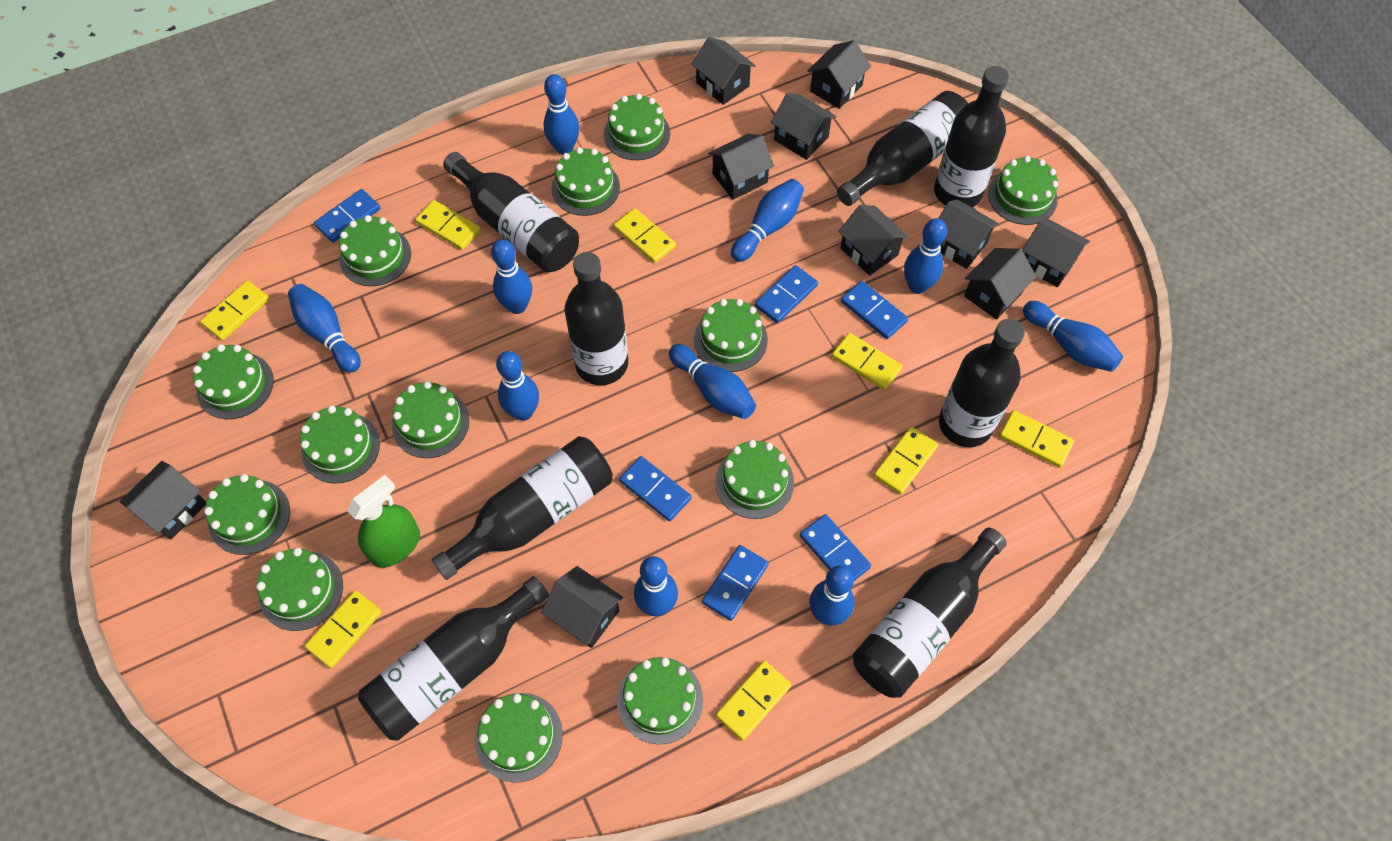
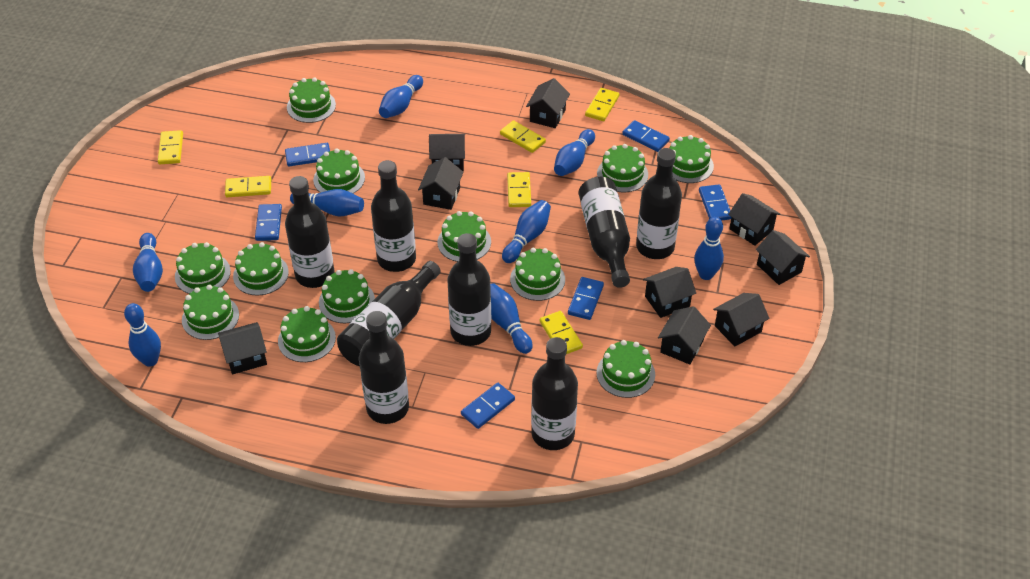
black house: 10 -> 9
blue bowling pin: 10 -> 8
green cake: 13 -> 12
green spray bottle: 1 -> 0
yellow domino: 8 -> 6

